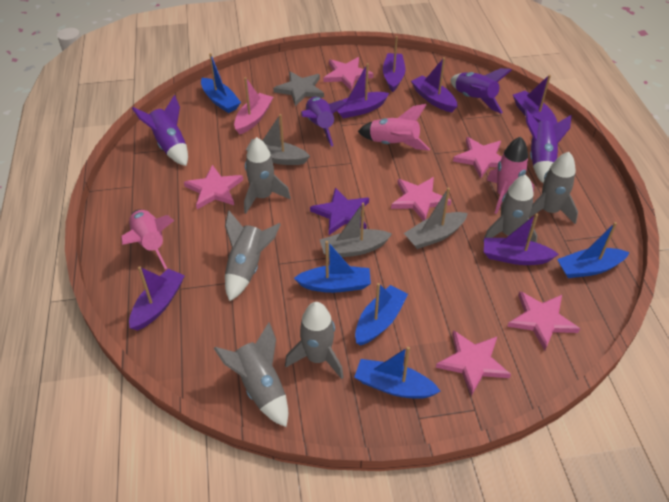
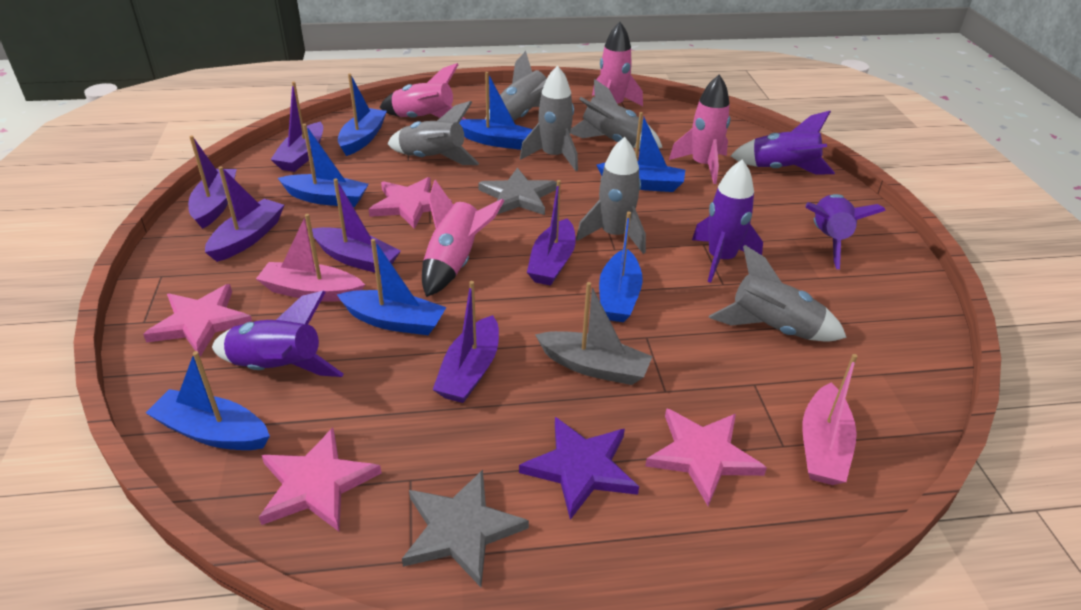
blue boat: 5 -> 7
grey boat: 3 -> 1
grey star: 1 -> 2
pink boat: 1 -> 2
pink rocket: 3 -> 4
pink star: 6 -> 4

